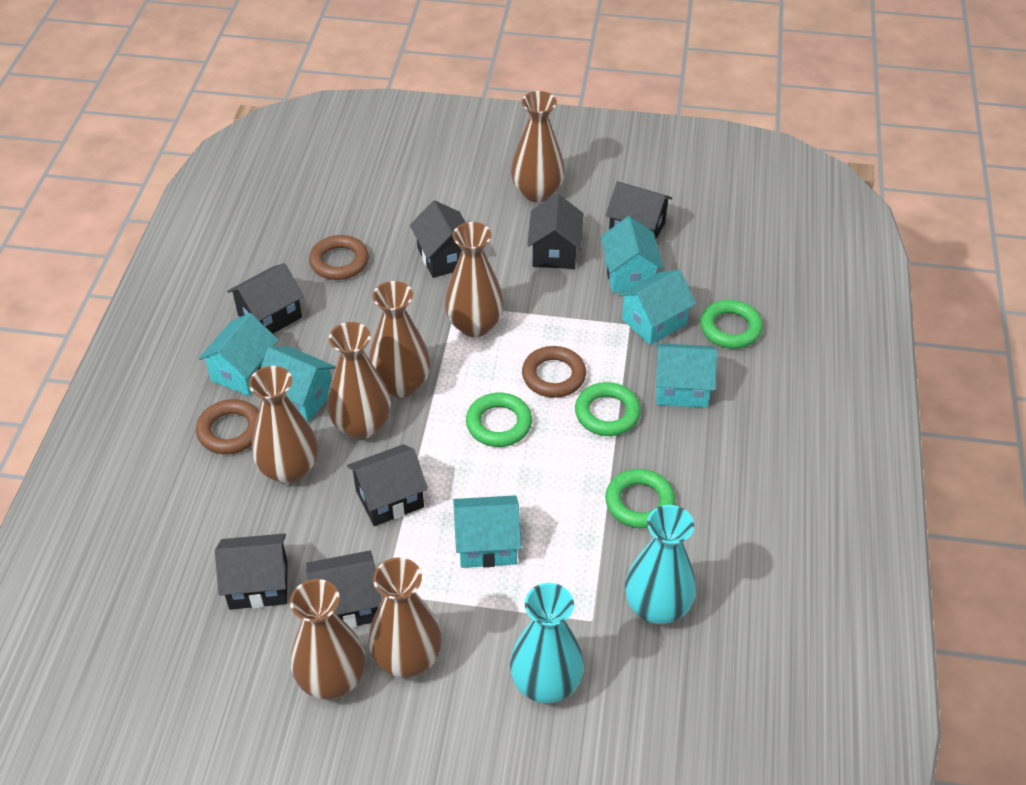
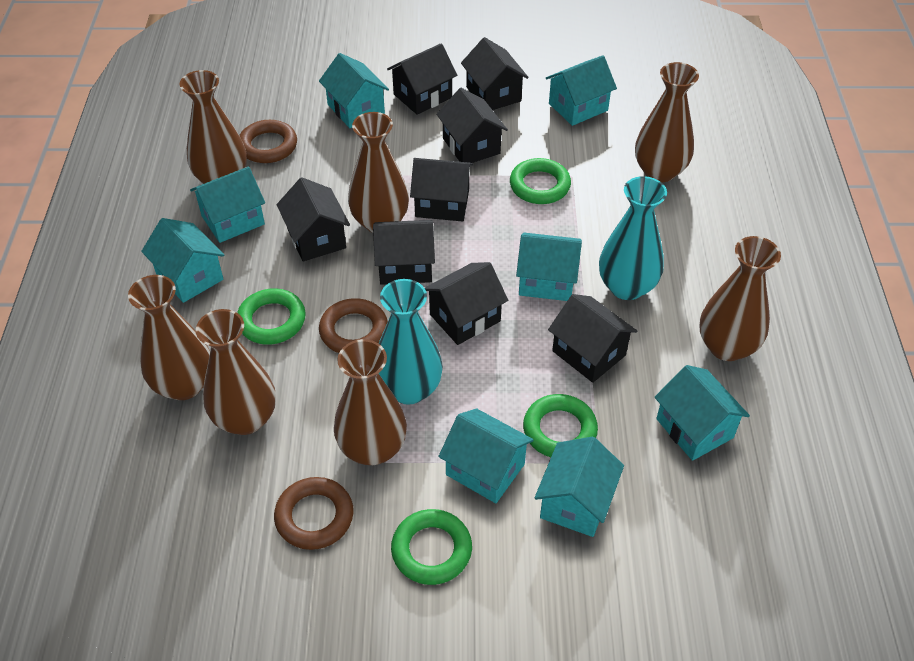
black house: 7 -> 8
turquoise house: 6 -> 8

